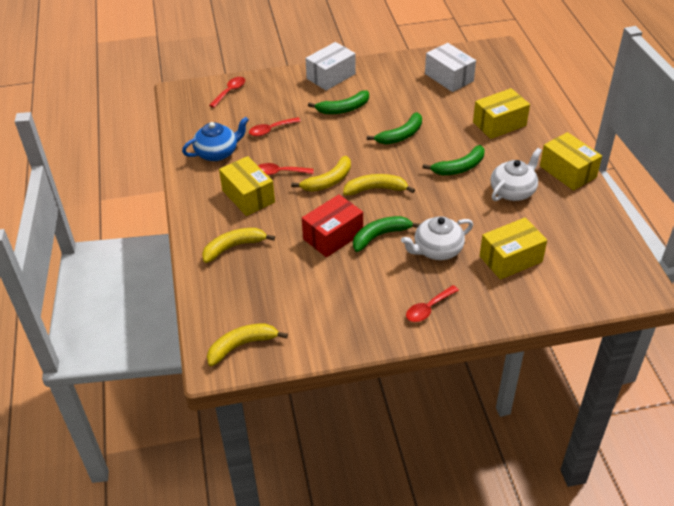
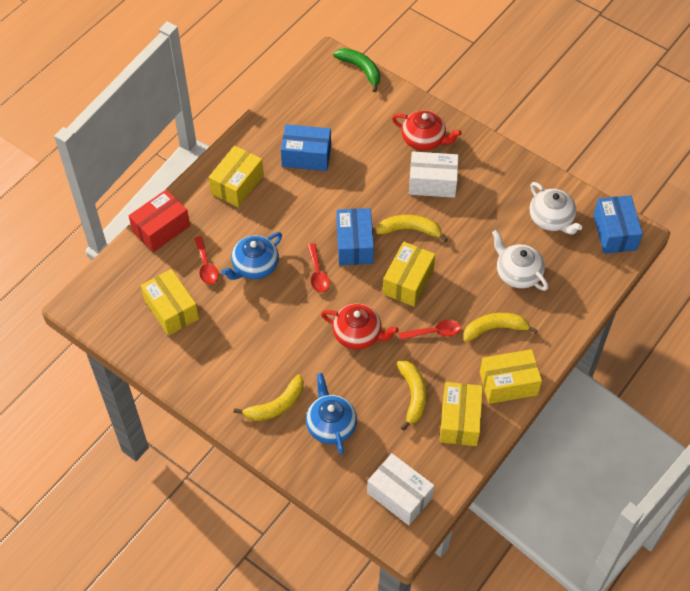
blue box: 0 -> 3
blue teapot: 1 -> 2
green banana: 4 -> 1
red spoon: 4 -> 3
red teapot: 0 -> 2
yellow box: 4 -> 5

